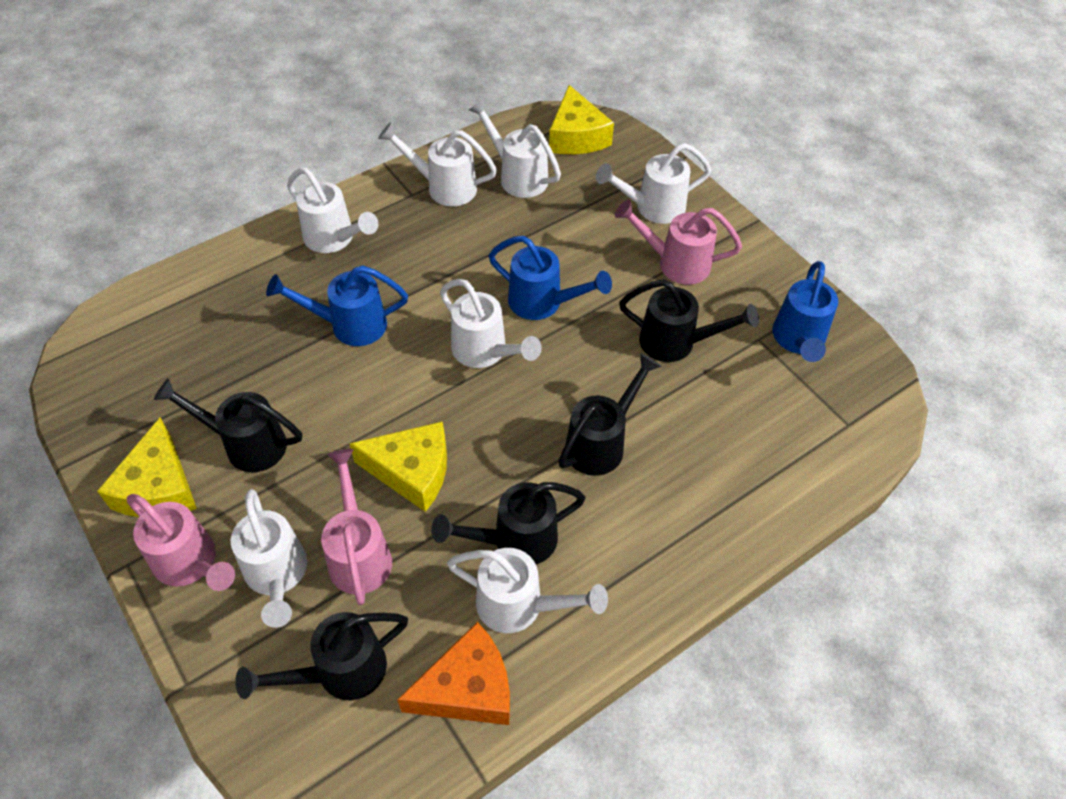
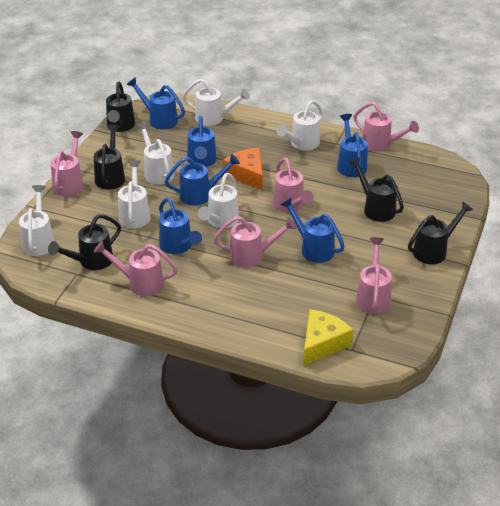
blue watering can: 3 -> 6
pink watering can: 3 -> 6
white watering can: 7 -> 6
yellow cheese: 3 -> 1

